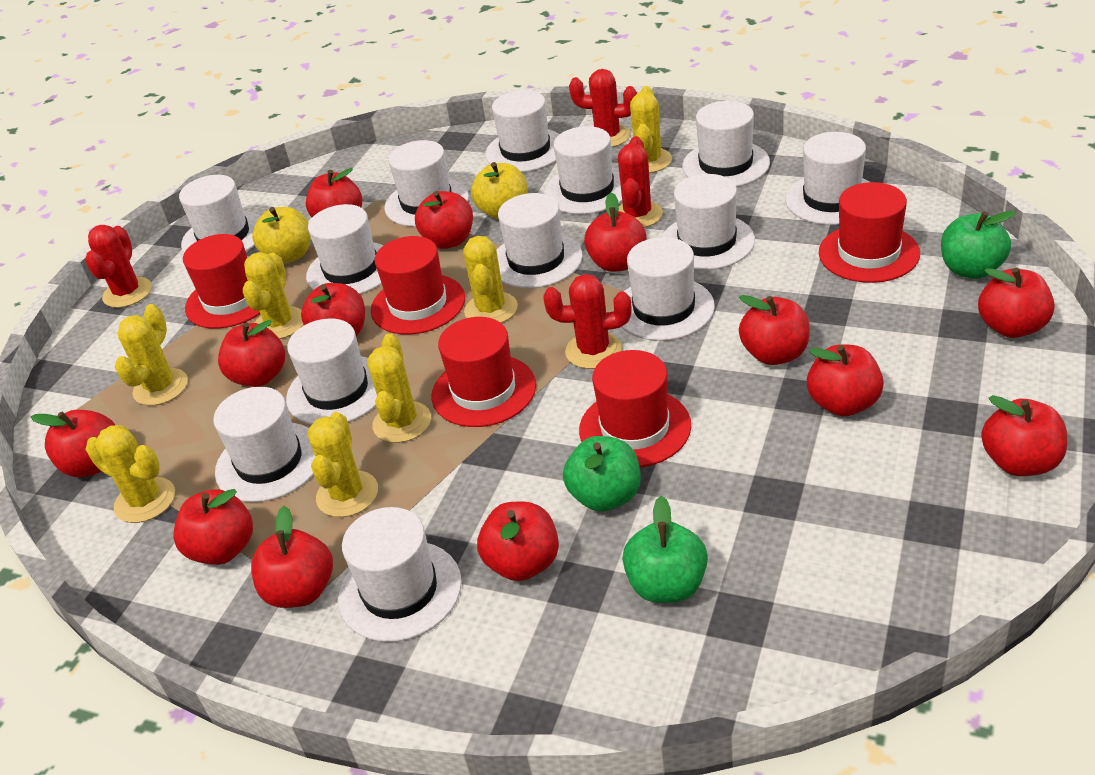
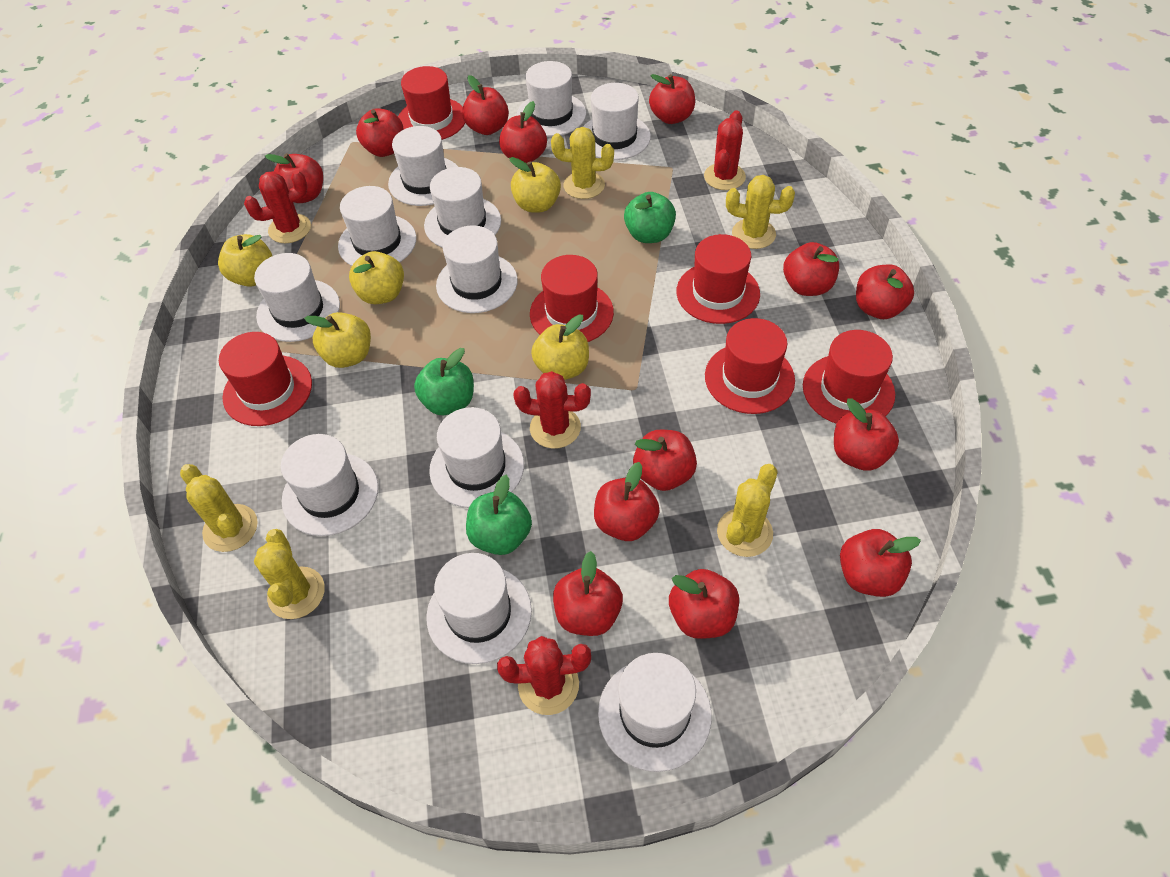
red hat: 5 -> 6
white hat: 13 -> 11
yellow apple: 2 -> 5
yellow cactus: 7 -> 5

